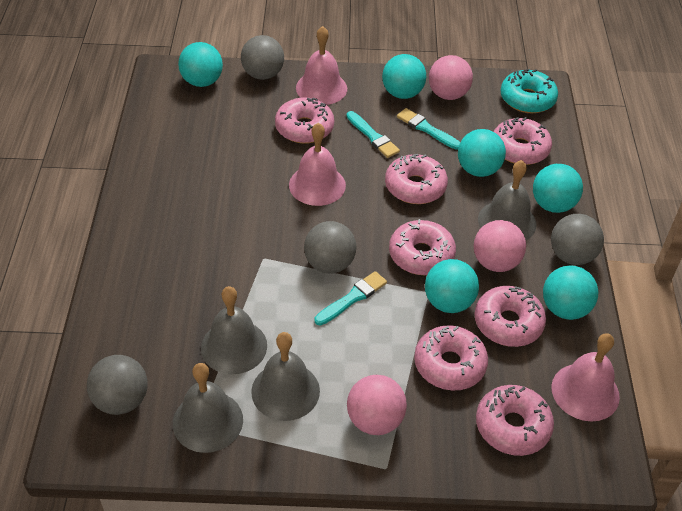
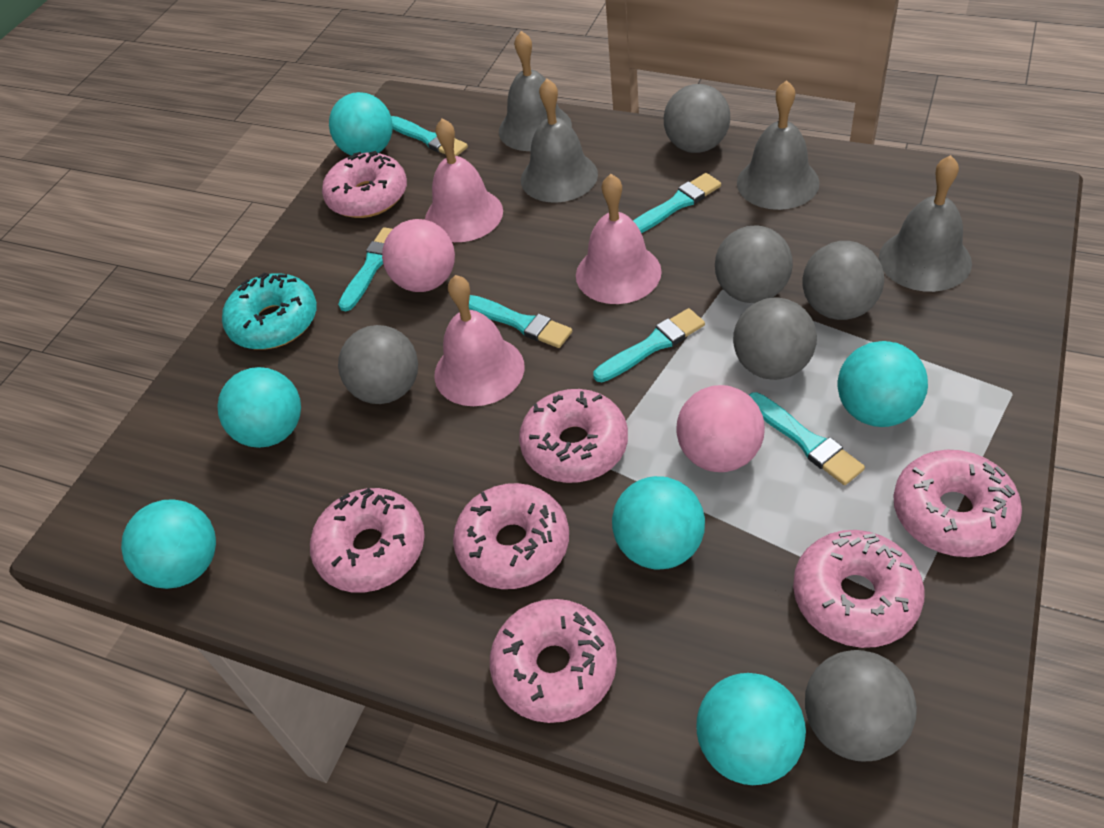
grey ball: 4 -> 6
pink ball: 3 -> 2
turquoise brush: 3 -> 6

